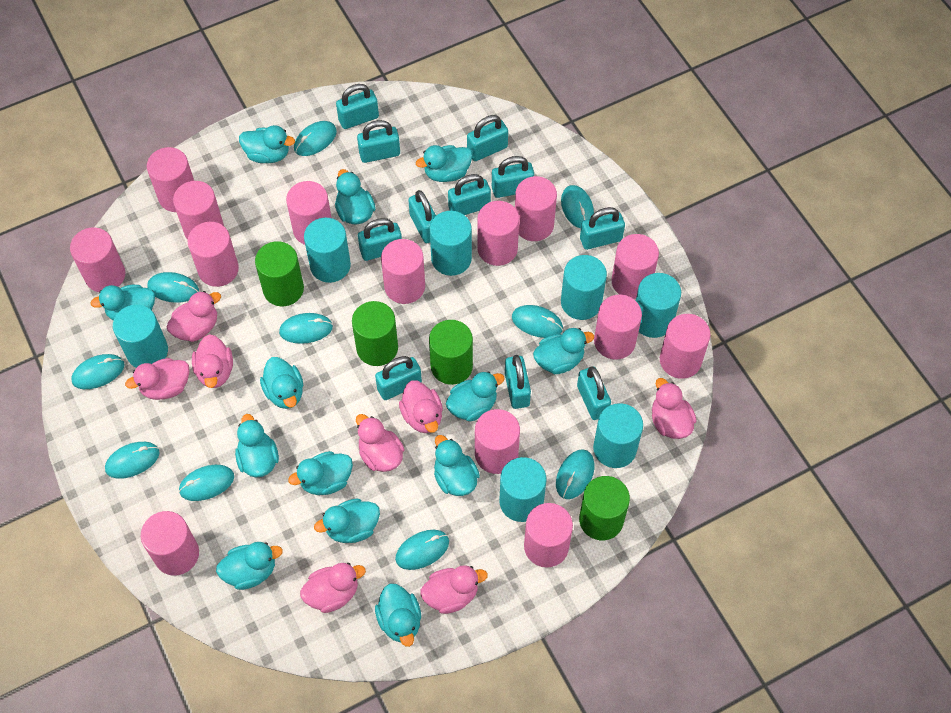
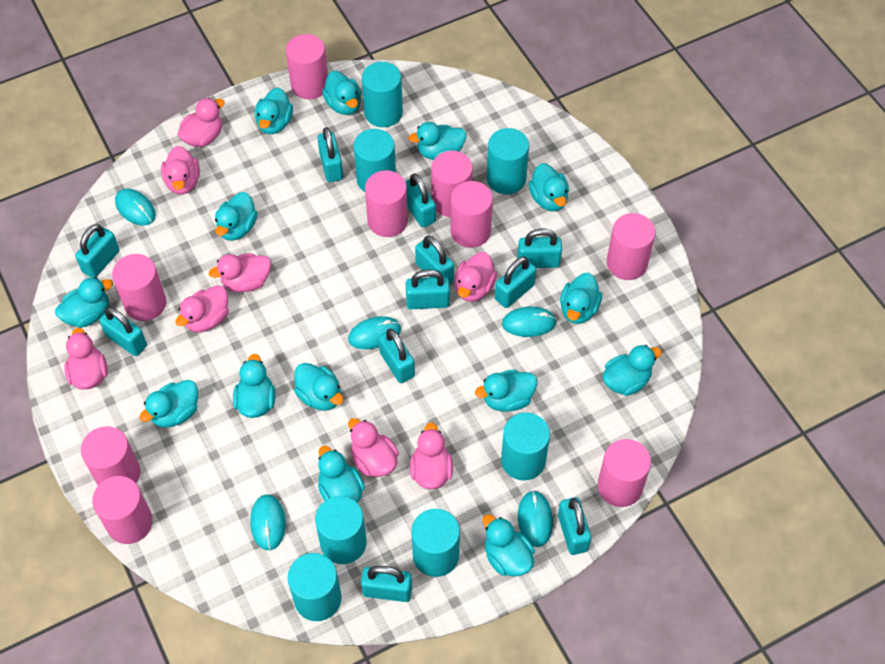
green cylinder: 4 -> 0
pink cylinder: 14 -> 9
turquoise duck: 13 -> 14
turquoise mouse: 10 -> 5

